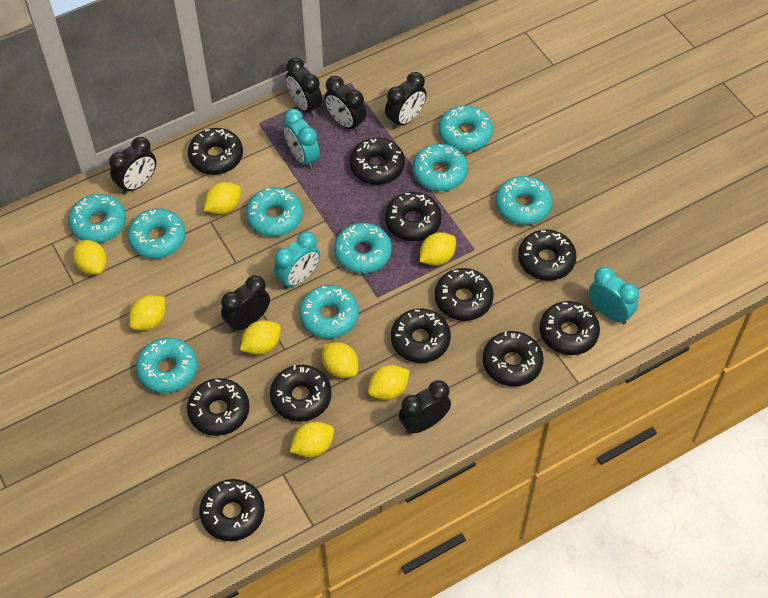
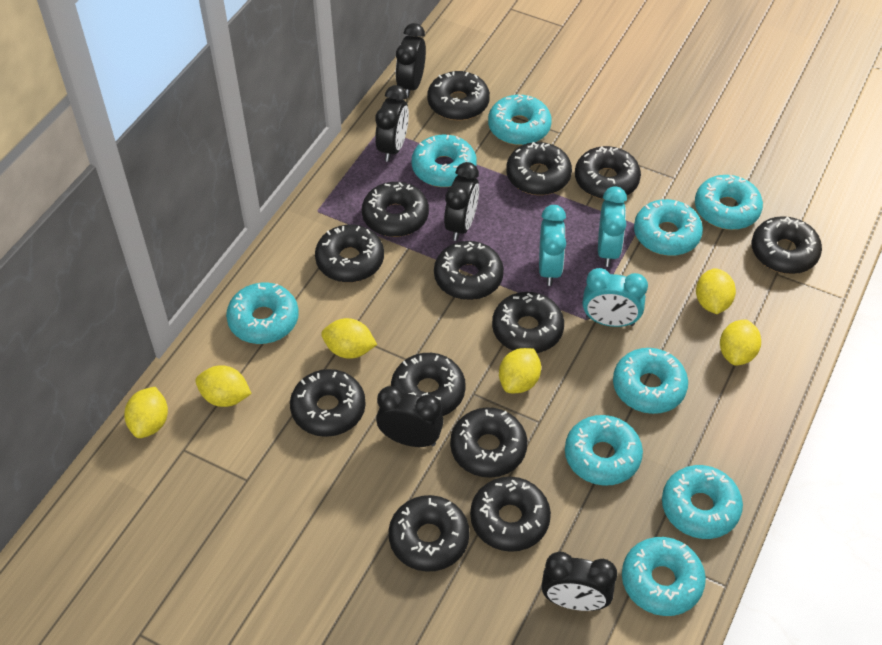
black clock: 6 -> 5
black donut: 11 -> 13
yellow lemon: 8 -> 6

